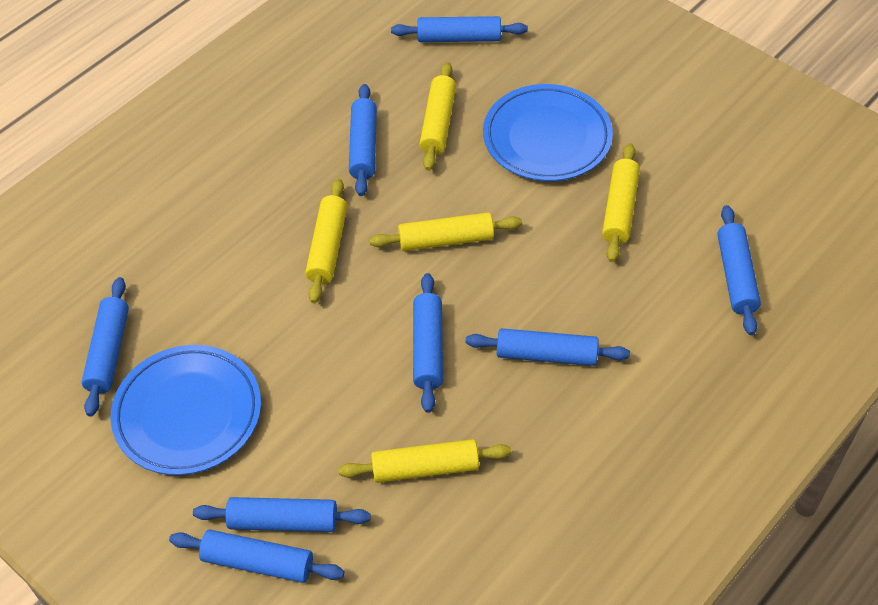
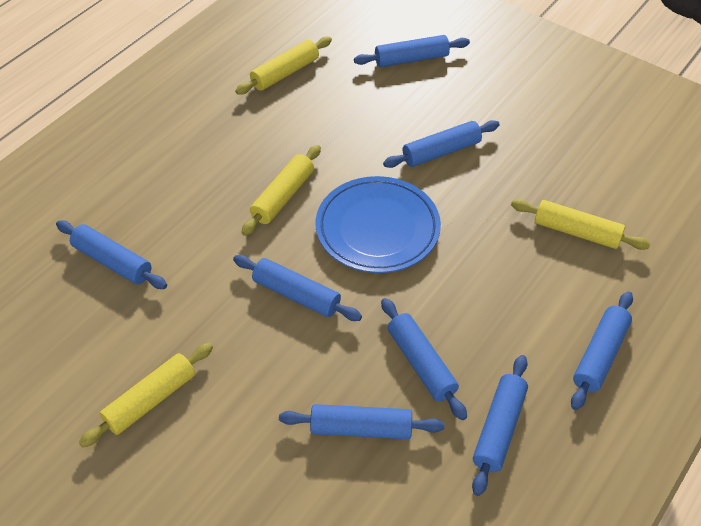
blue plate: 2 -> 1
yellow rolling pin: 5 -> 4

